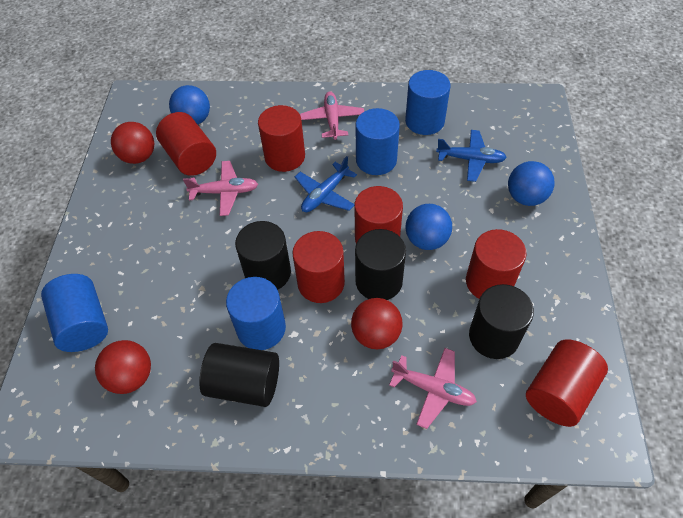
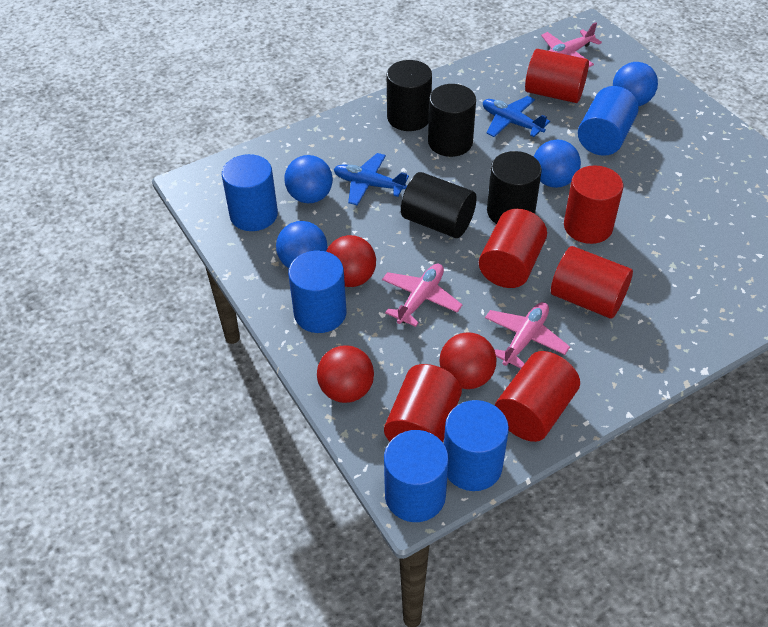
blue ball: 3 -> 4
blue cylinder: 4 -> 5

